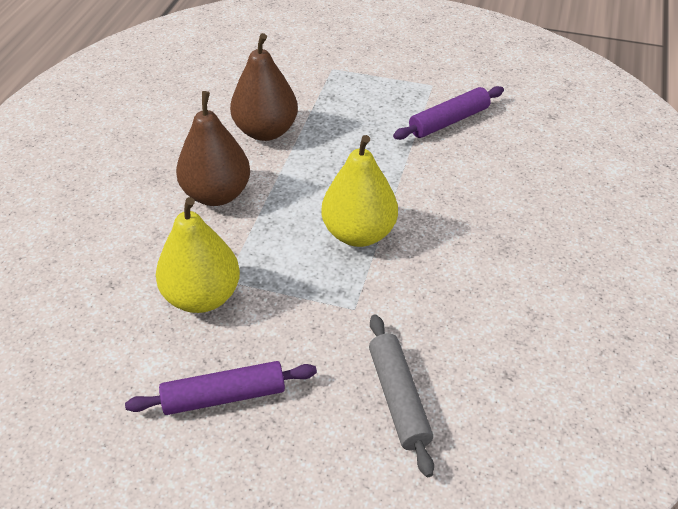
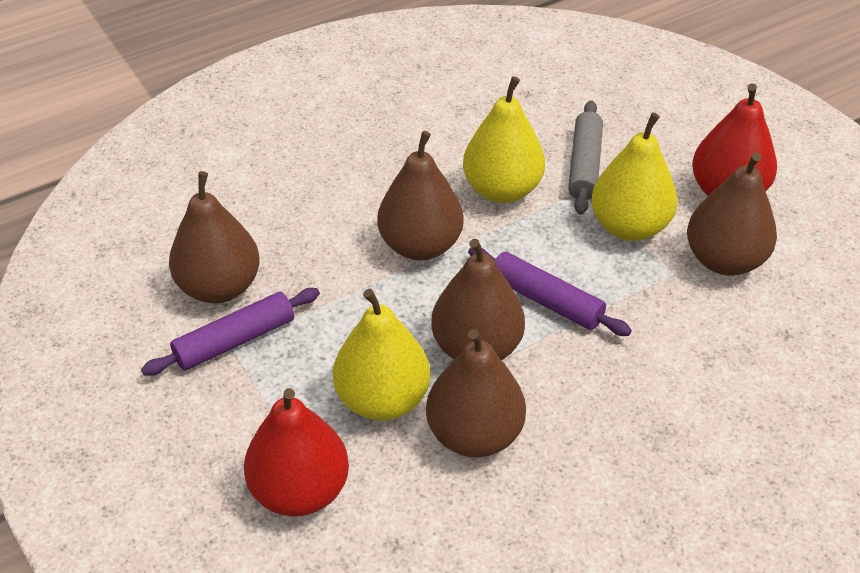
brown pear: 2 -> 5
red pear: 0 -> 2
yellow pear: 2 -> 3

